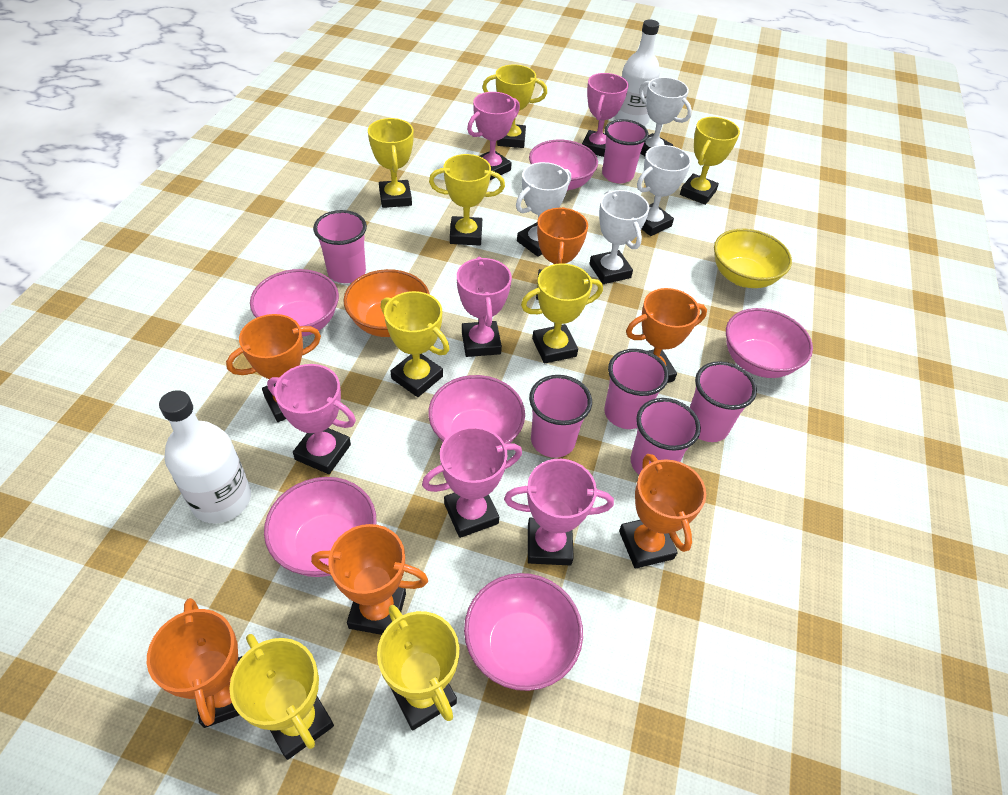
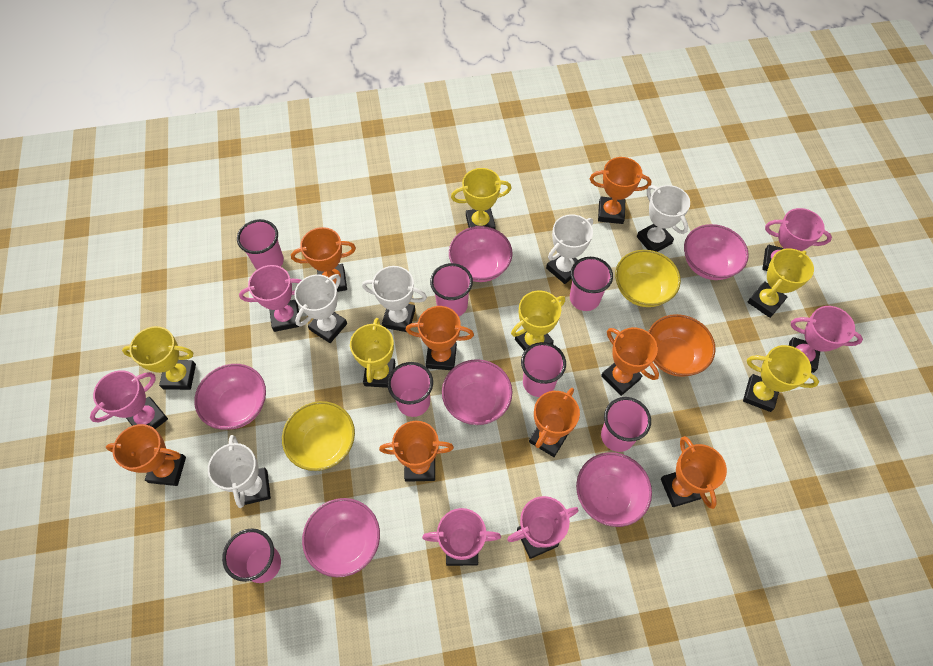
orange trophy: 6 -> 8
pink cup: 6 -> 7
white bottle: 2 -> 0
white trophy: 4 -> 5
yellow bowl: 1 -> 2
yellow trophy: 8 -> 6

